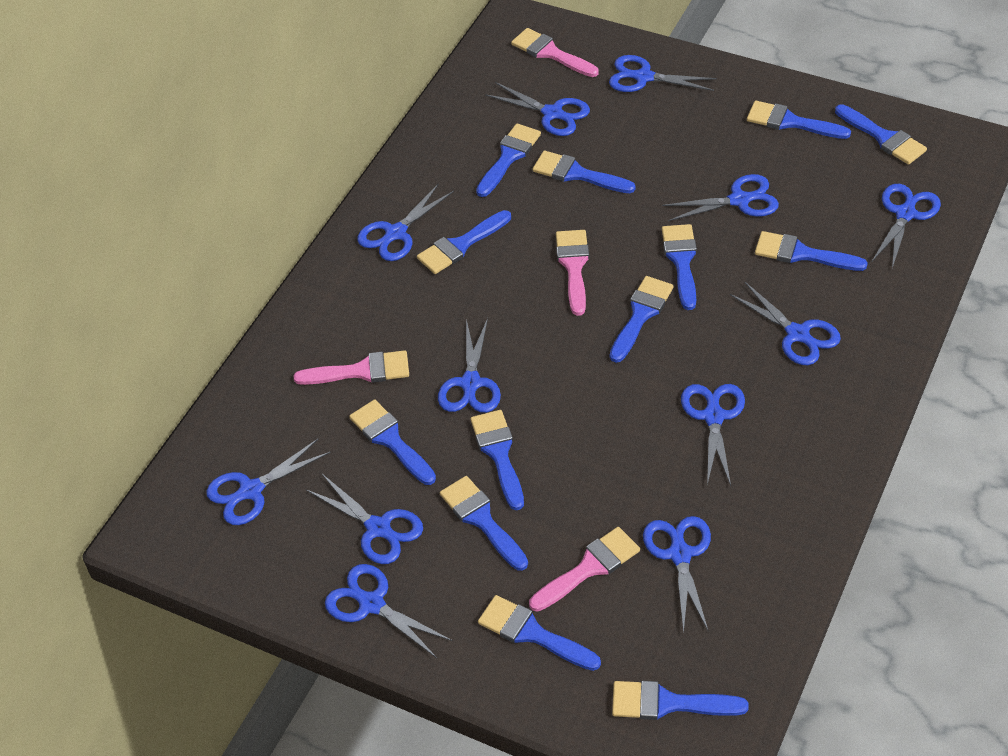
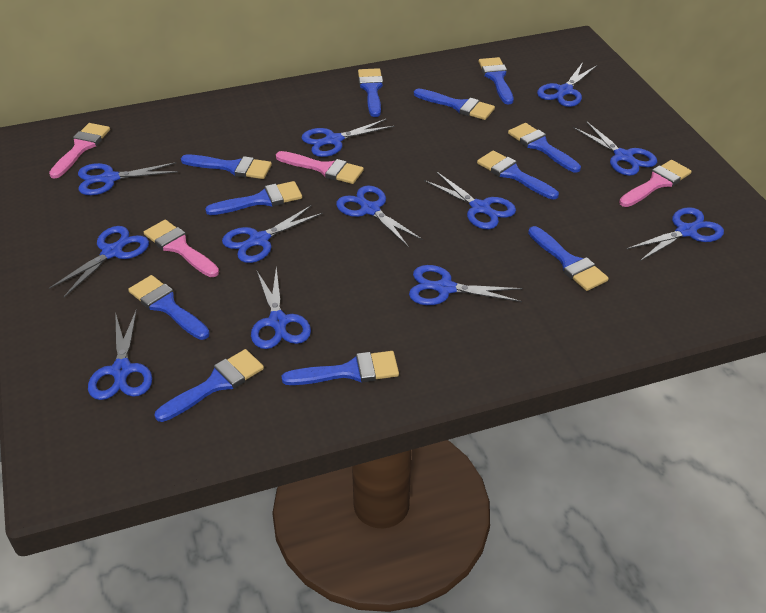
blue brush: 13 -> 11

